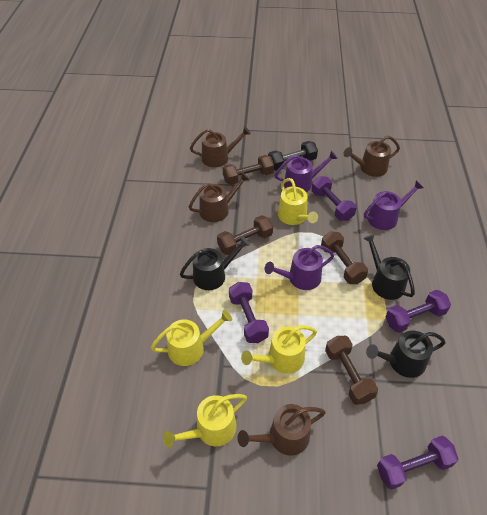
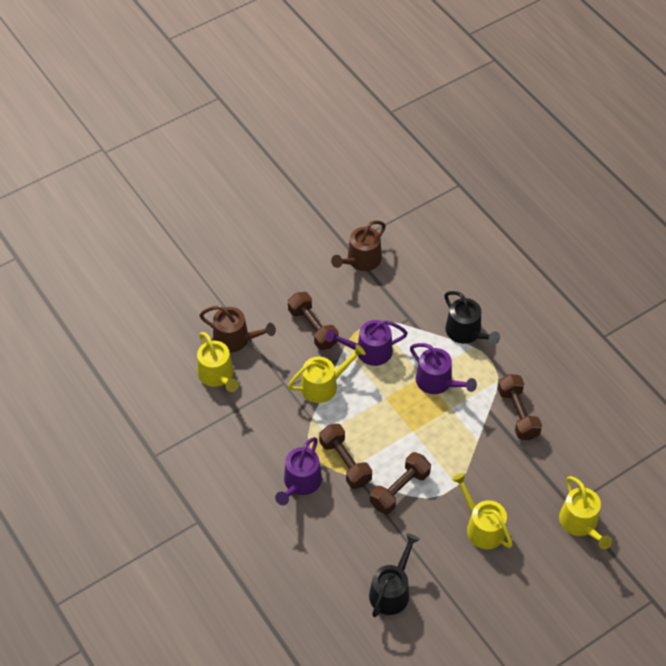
black dumbbell: 1 -> 0
black watering can: 3 -> 2
brown watering can: 4 -> 2
purple dumbbell: 4 -> 0

